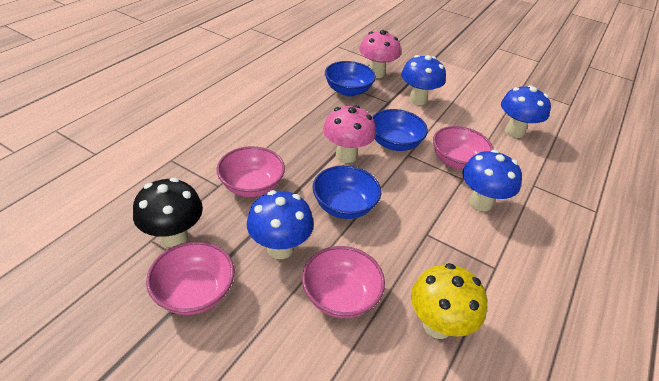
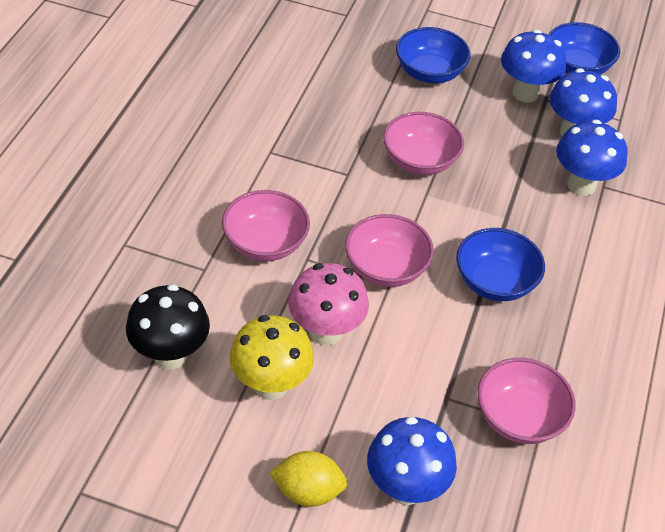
pink mushroom: 2 -> 1
yellow lemon: 0 -> 1

